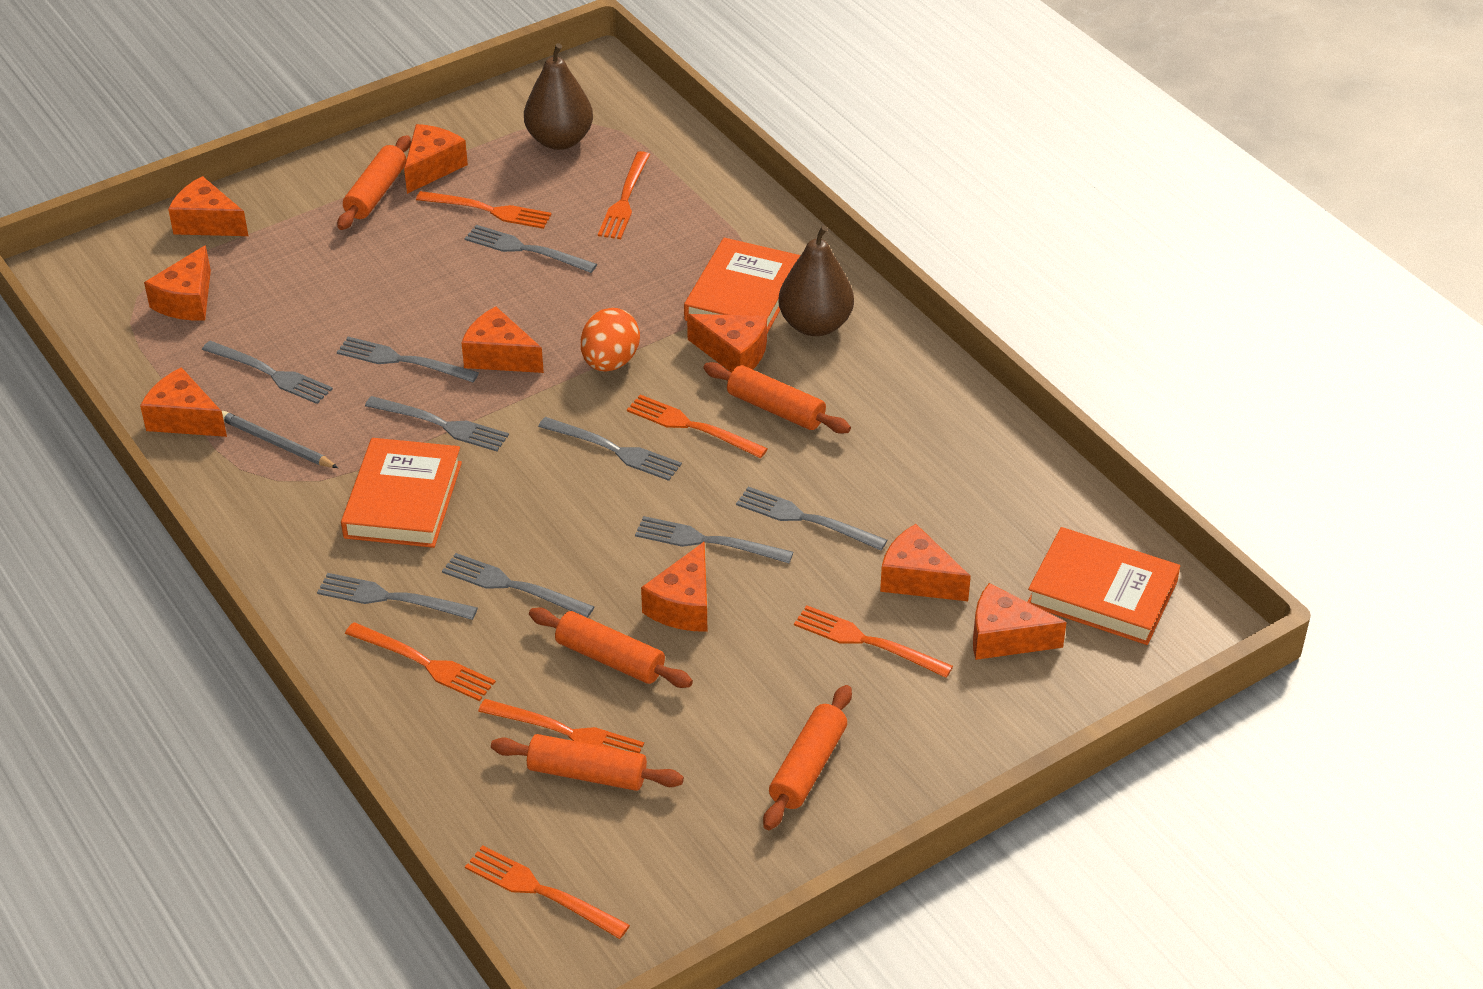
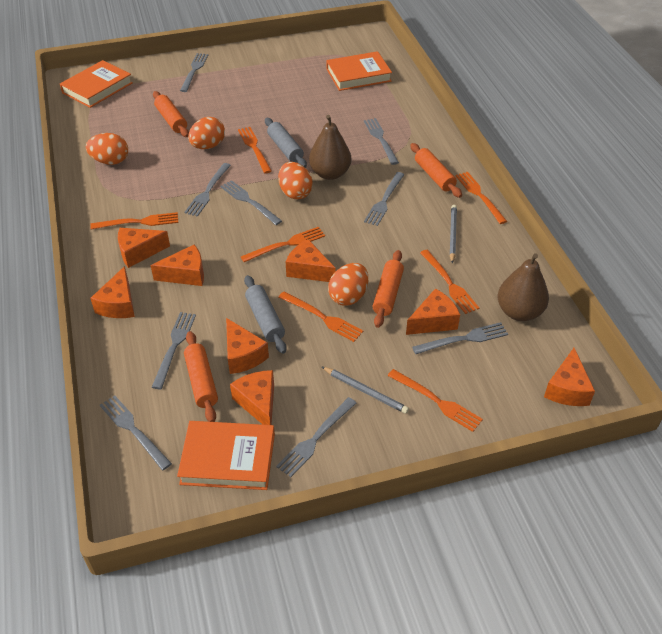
grey pencil: 1 -> 2
grey rolling pin: 0 -> 2
orange cheese: 9 -> 8
orange egg: 1 -> 4
orange rolling pin: 5 -> 4

